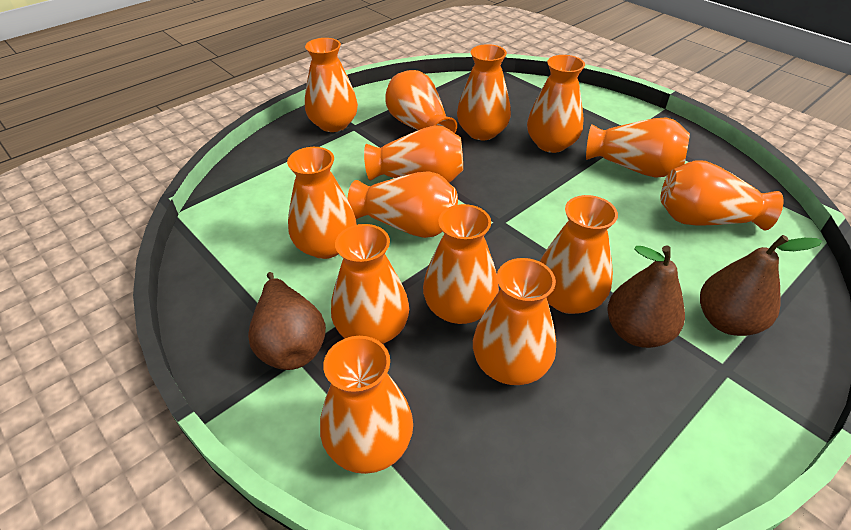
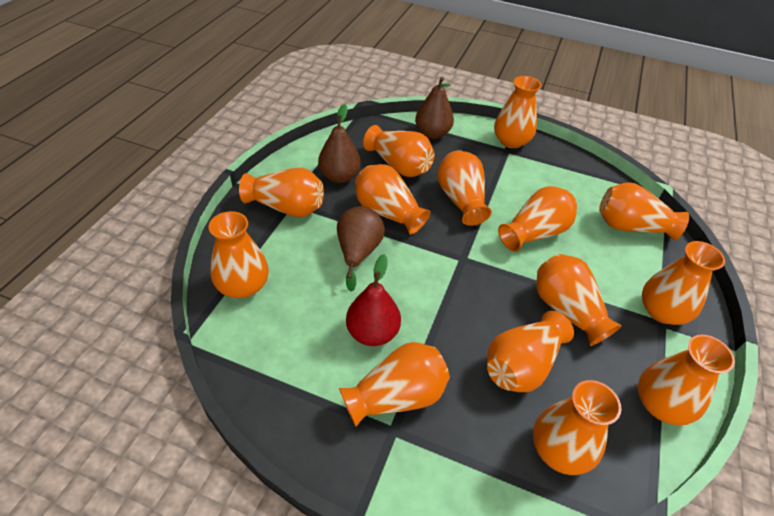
red pear: 0 -> 1

